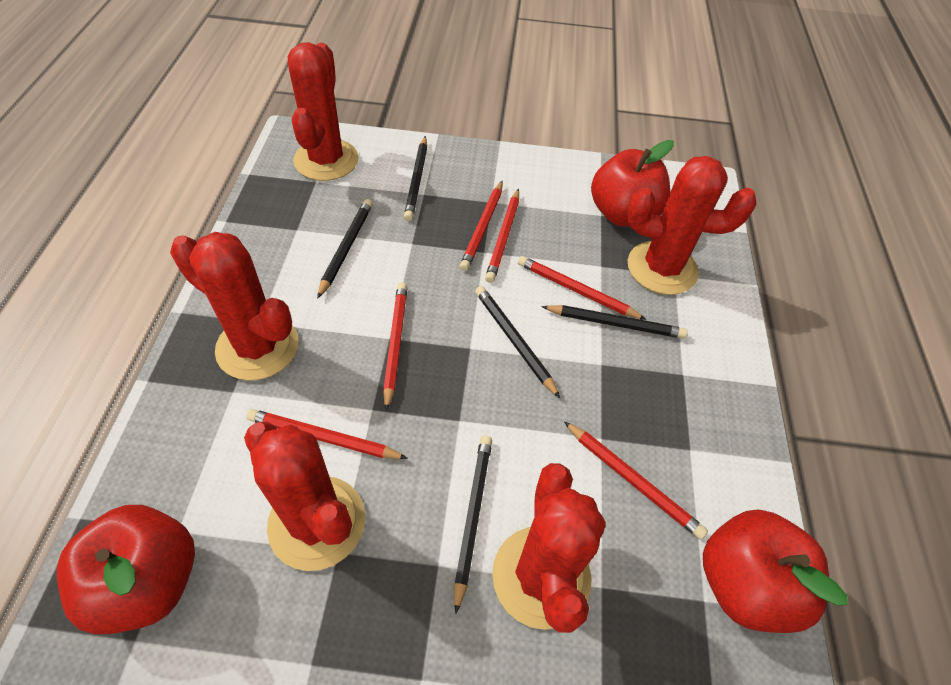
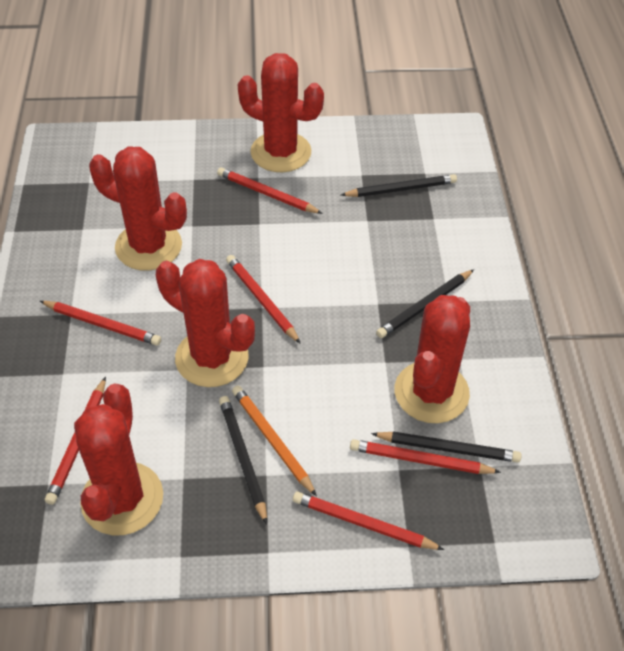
black pencil: 5 -> 4
orange pencil: 0 -> 1
red apple: 3 -> 0

